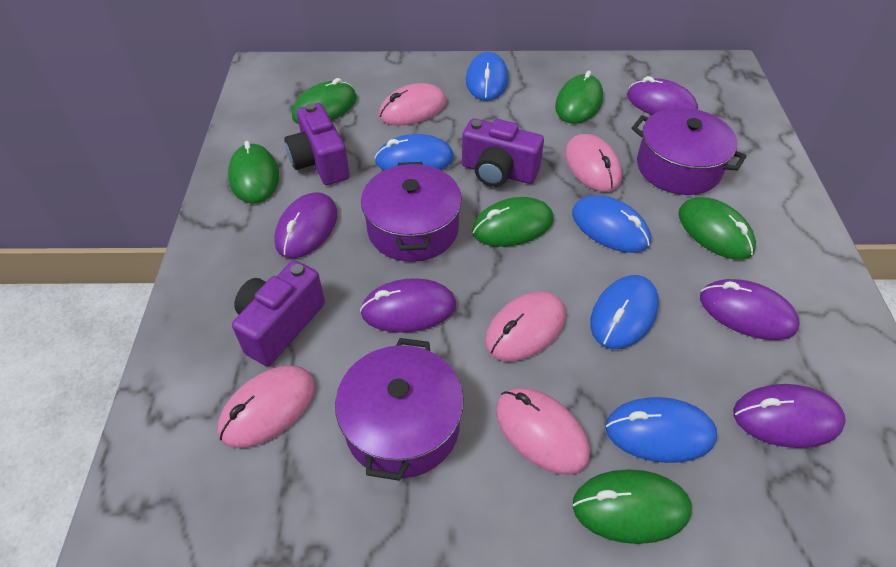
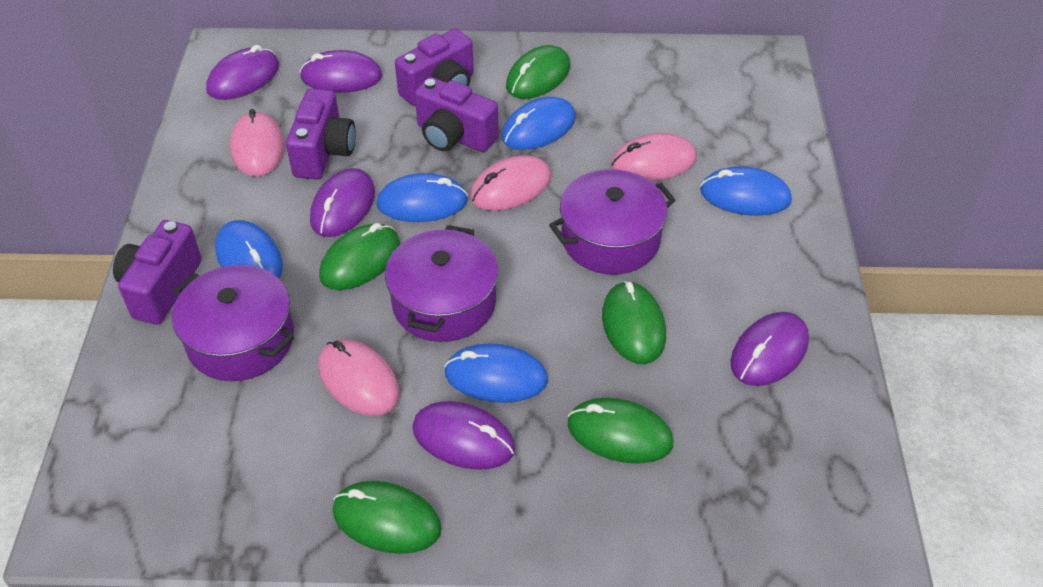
green mouse: 6 -> 5
pink mouse: 5 -> 4
purple camera: 3 -> 4

